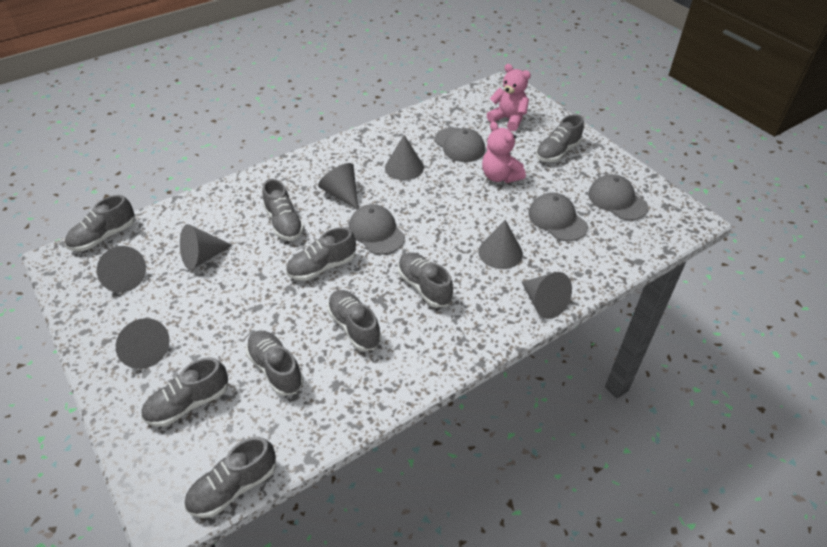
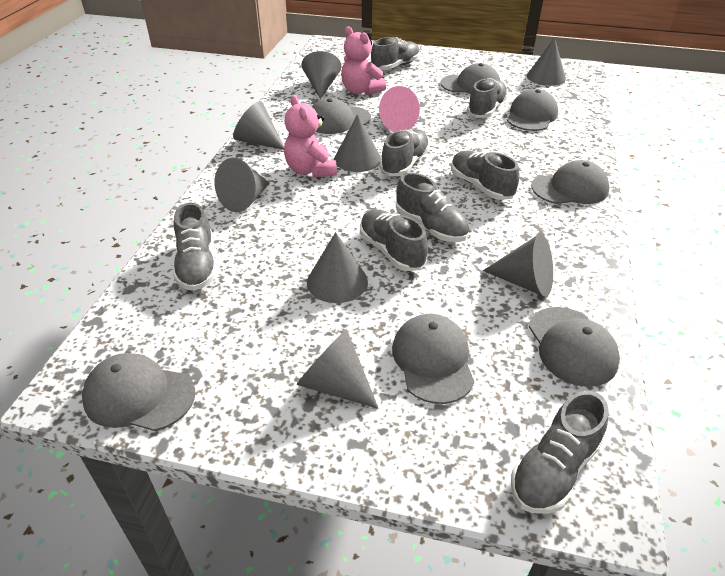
grey cap: 4 -> 7
grey cone: 7 -> 8
grey shoe: 9 -> 8
pink cone: 0 -> 1

